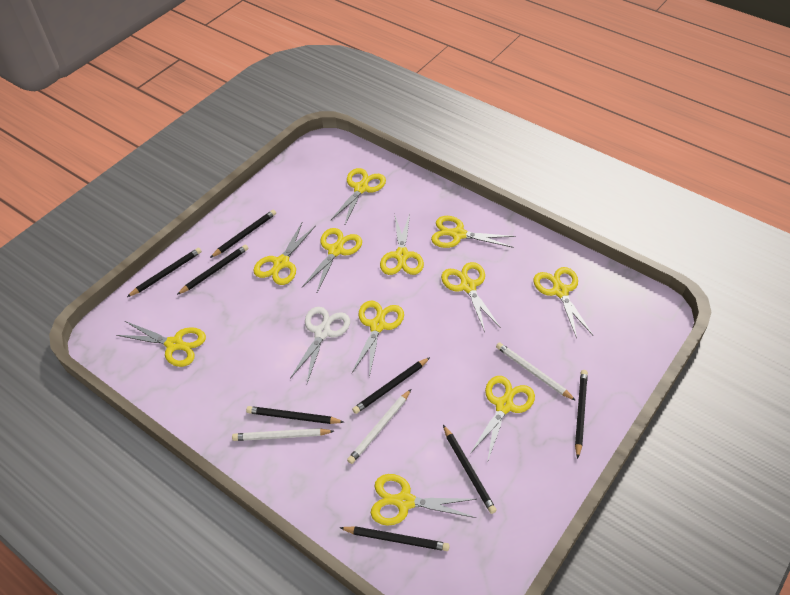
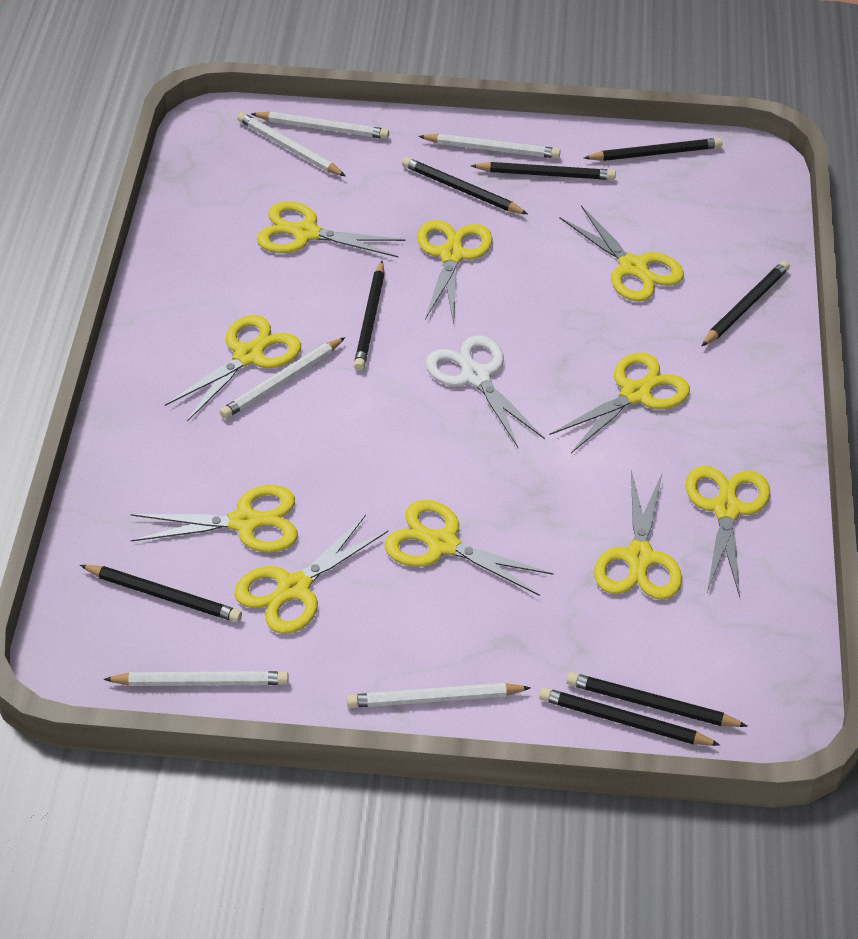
white pencil: 3 -> 6
yellow scissors: 11 -> 10

